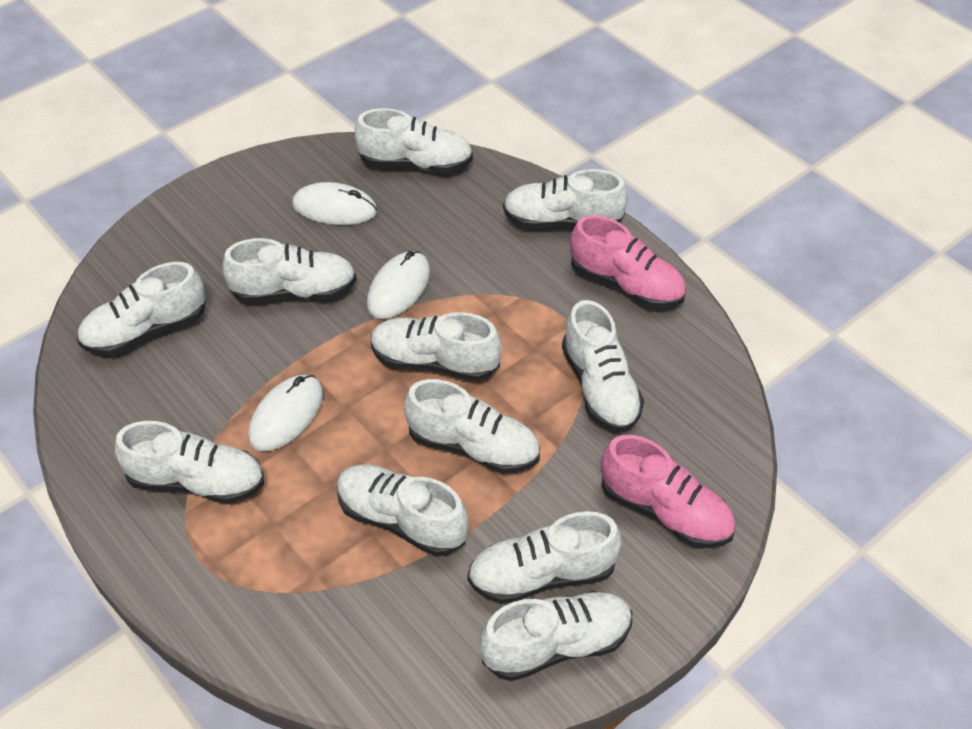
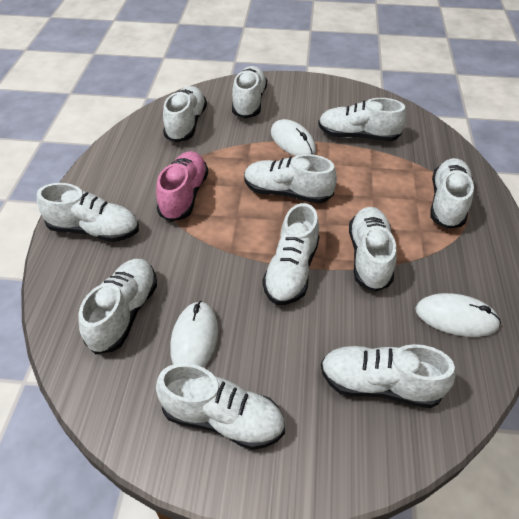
pink shoe: 2 -> 1

